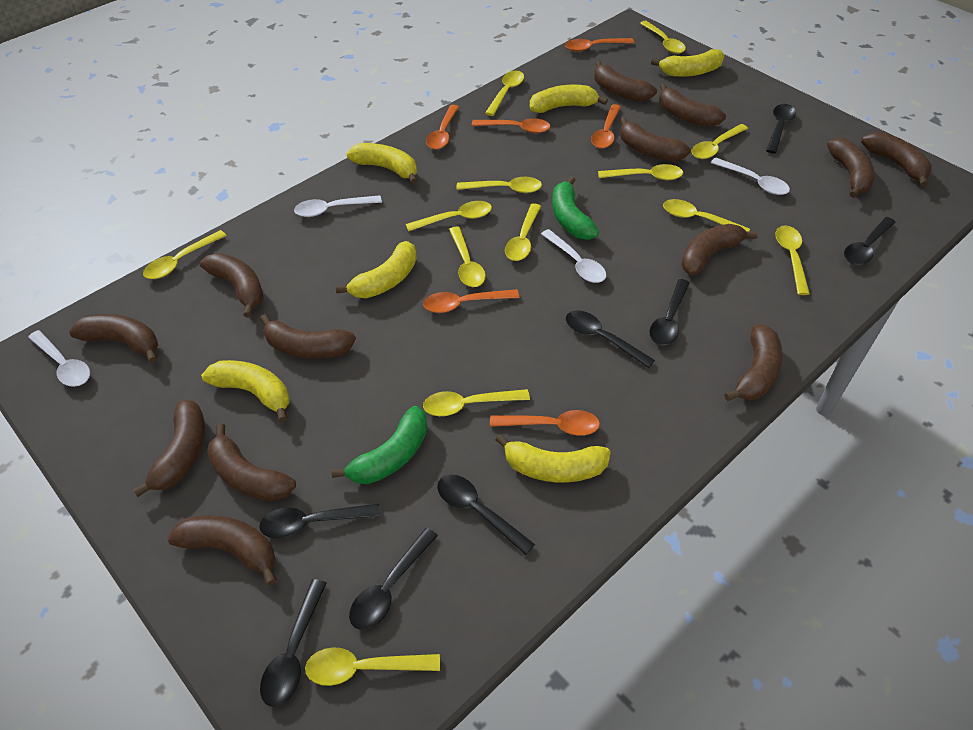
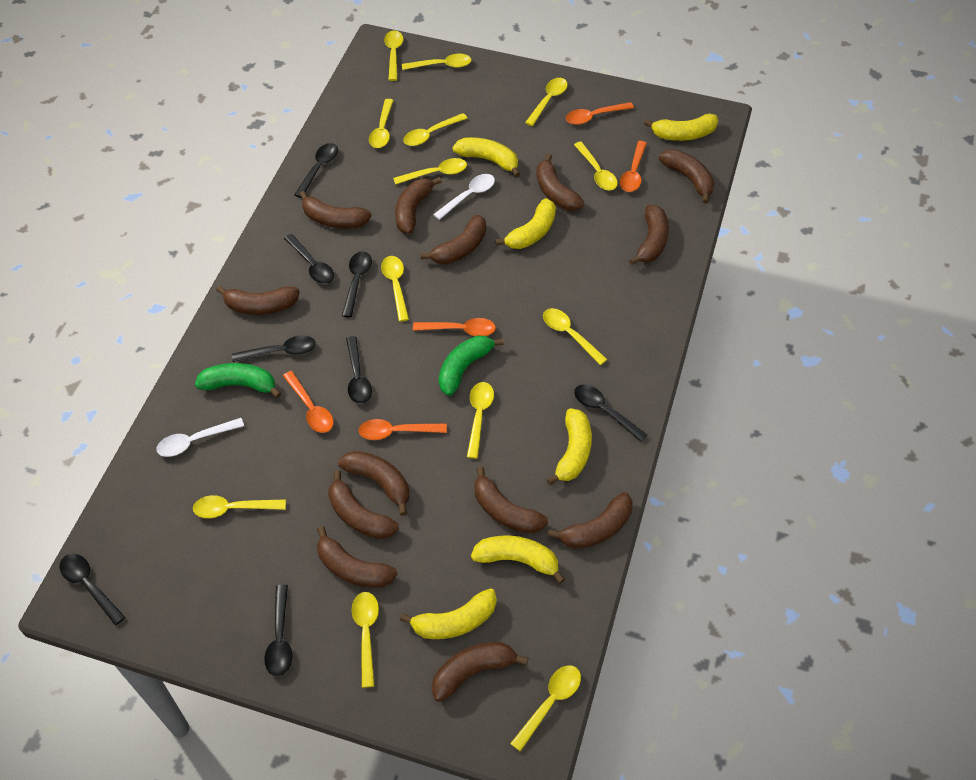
orange spoon: 6 -> 5
white spoon: 4 -> 2

